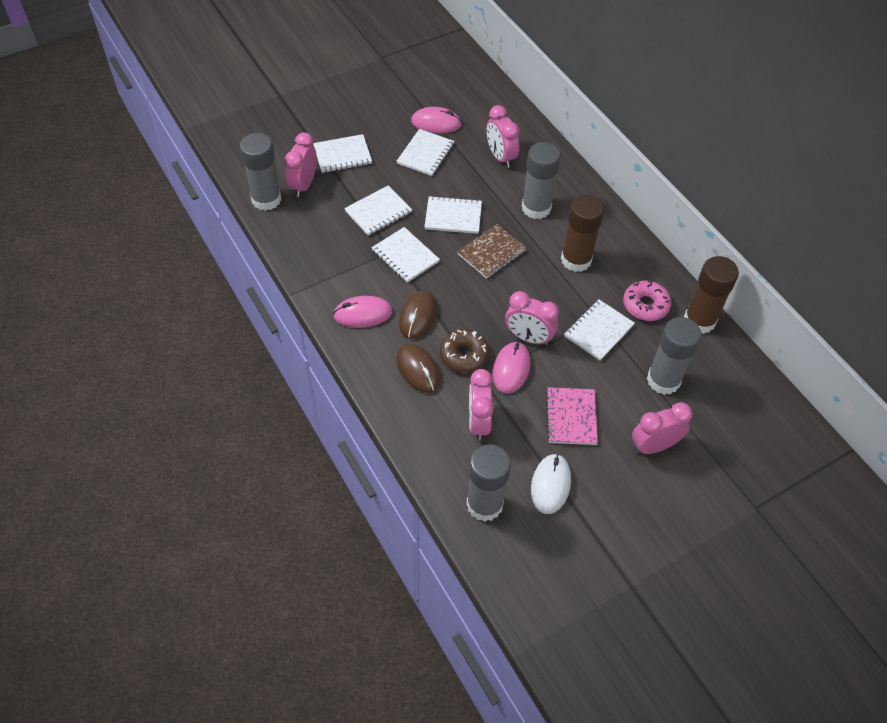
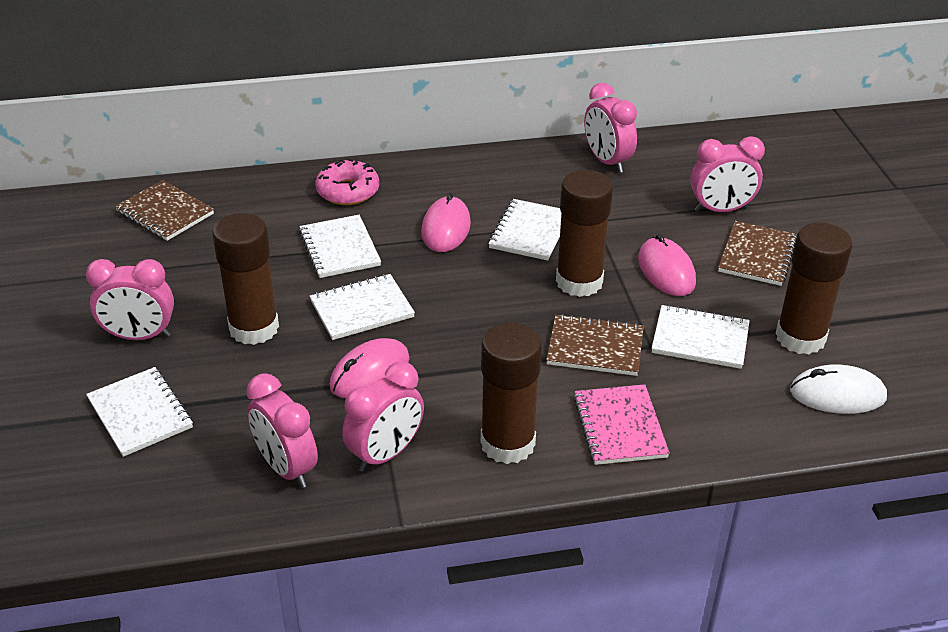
brown donut: 1 -> 0
brown glue stick: 2 -> 4
brown mouse: 2 -> 0
brown notebook: 1 -> 3
grey glue stick: 4 -> 0
white notebook: 6 -> 5

